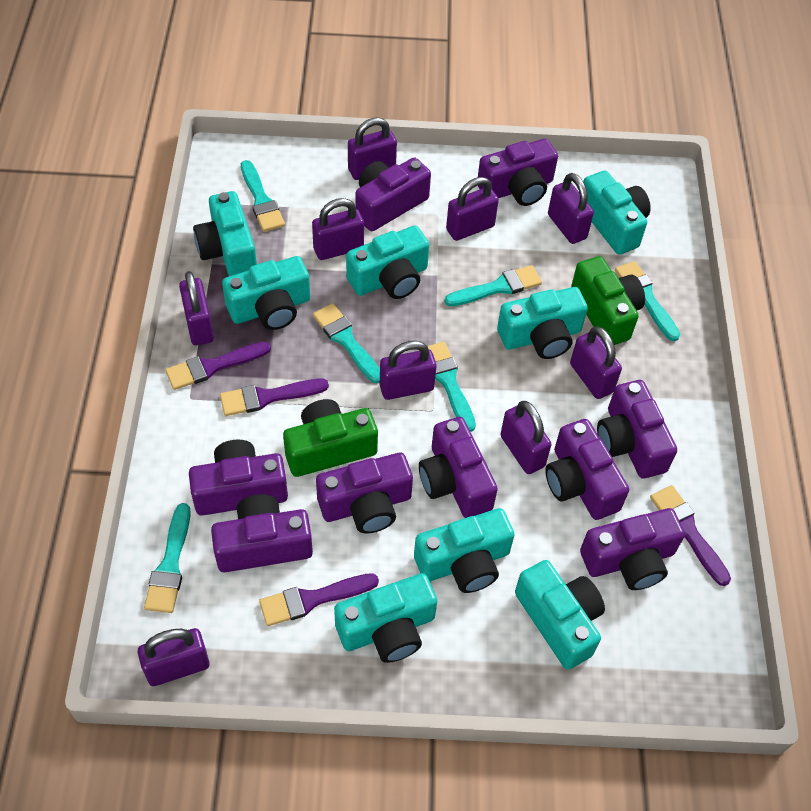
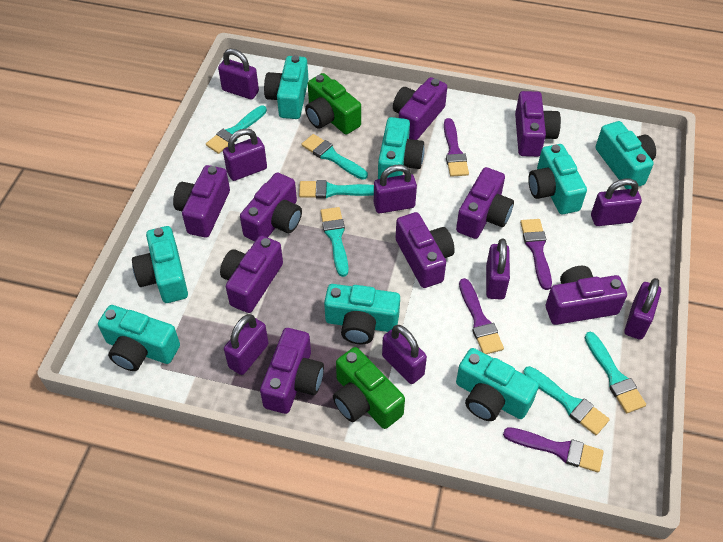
purple padlock: 9 -> 8

